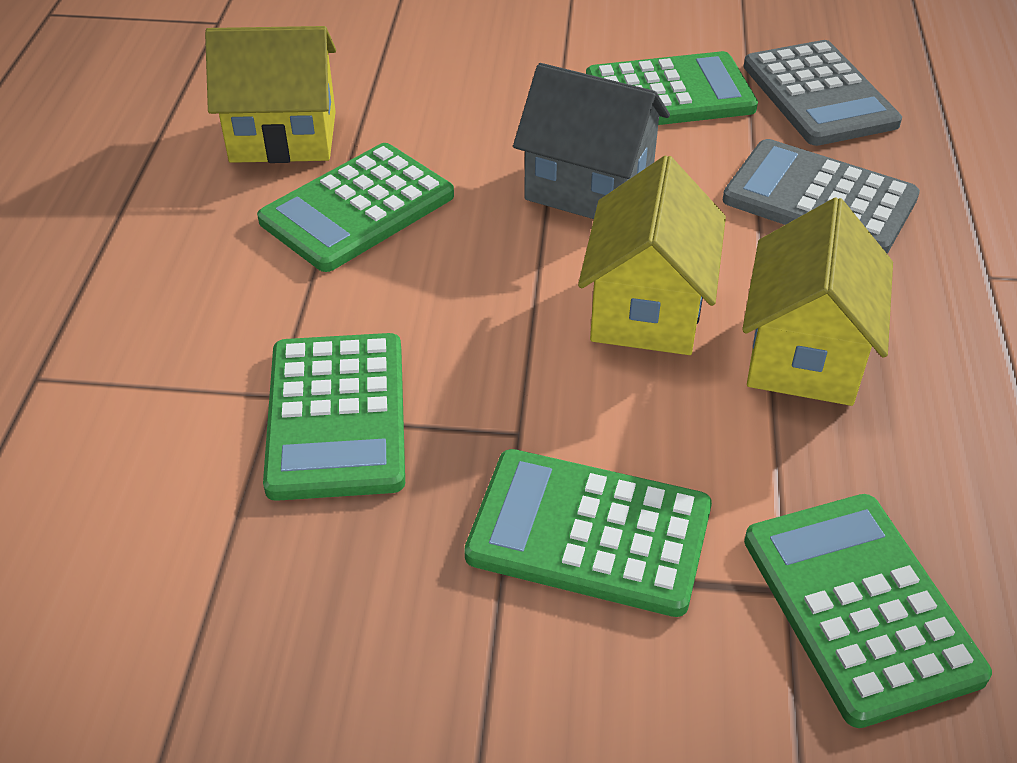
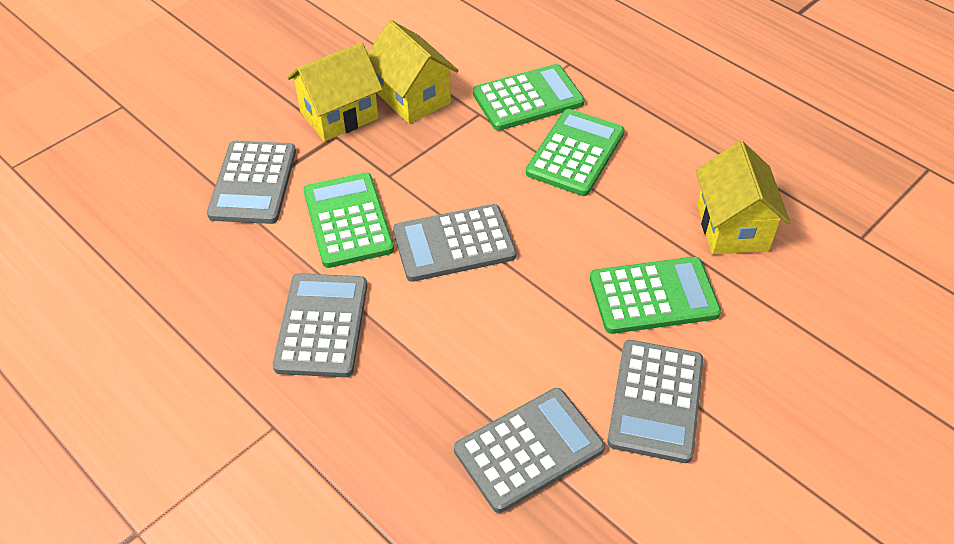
green calculator: 5 -> 4
grey calculator: 2 -> 5
grey house: 1 -> 0

